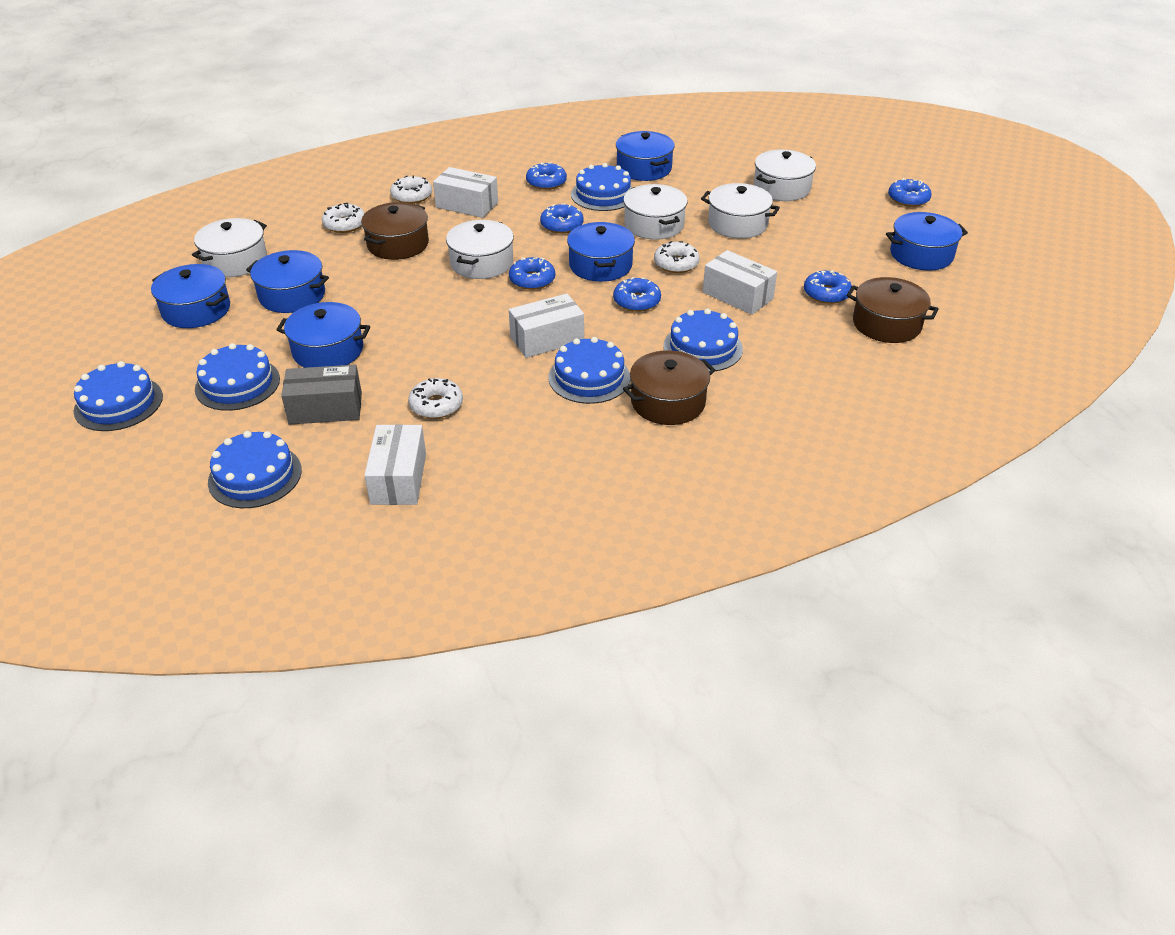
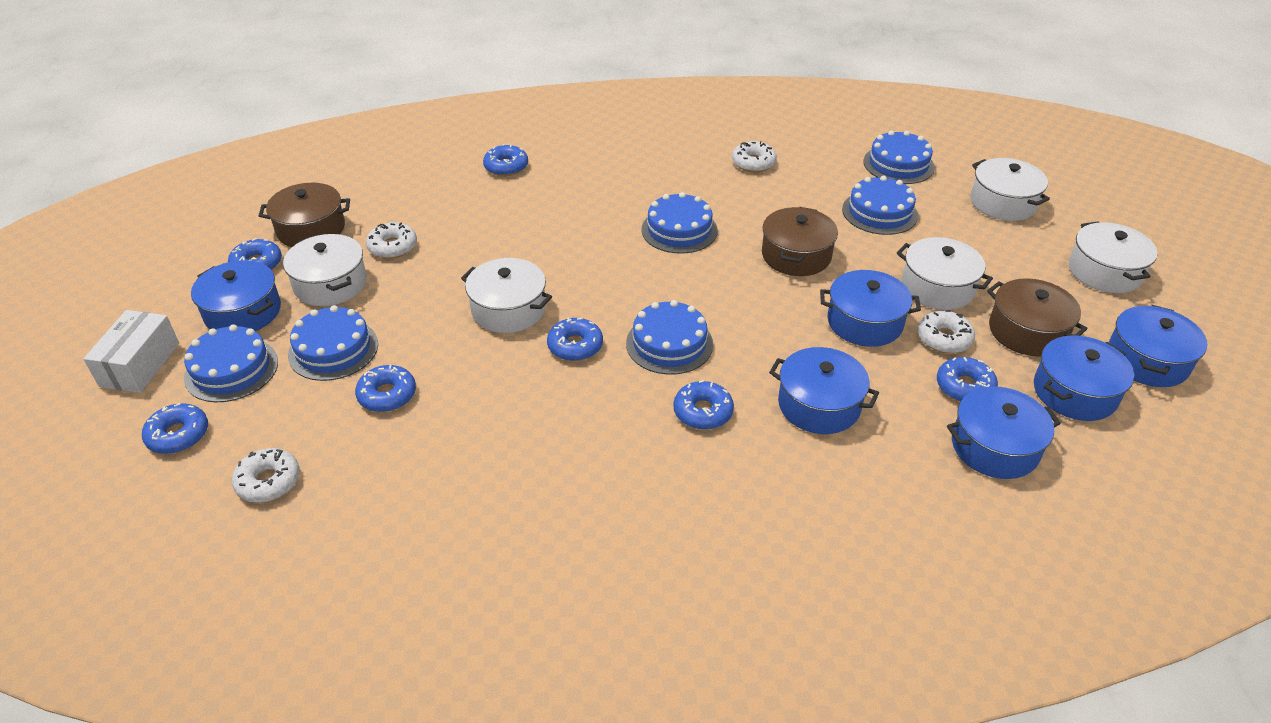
blue donut: 6 -> 7
grey box: 1 -> 0
white box: 4 -> 1

